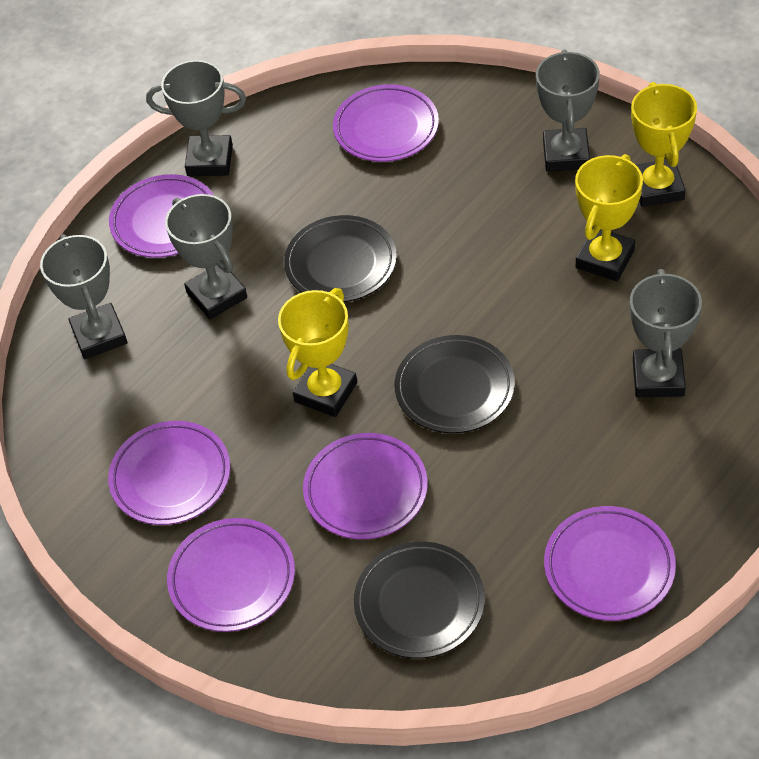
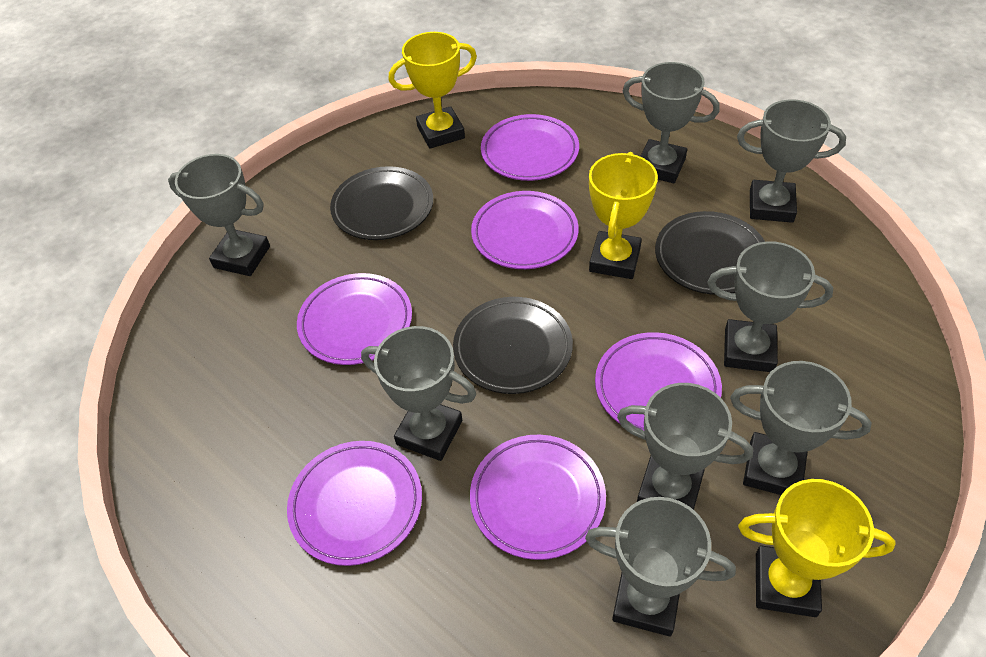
grey trophy: 5 -> 8

